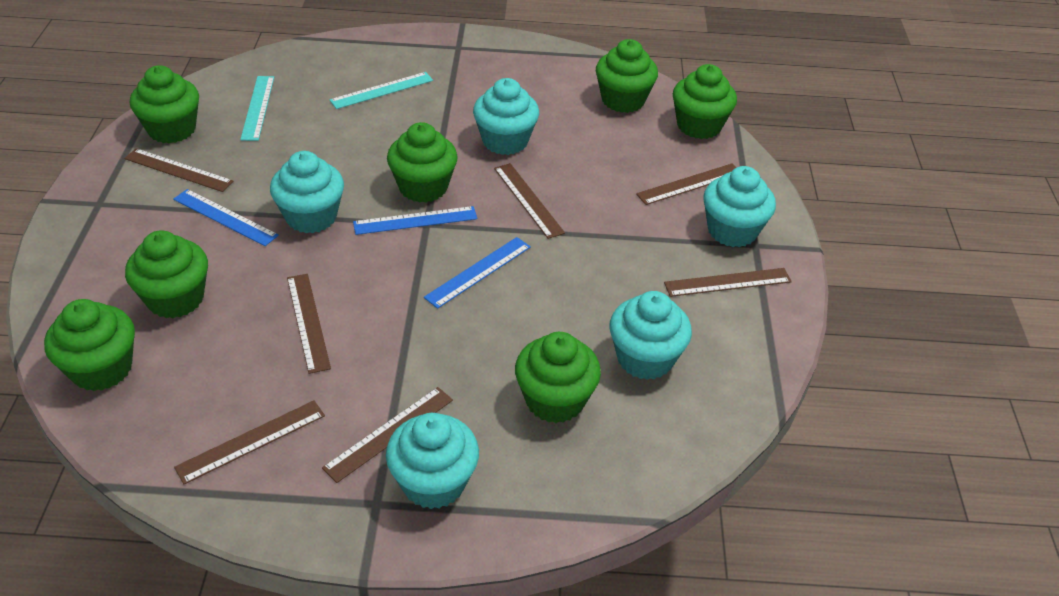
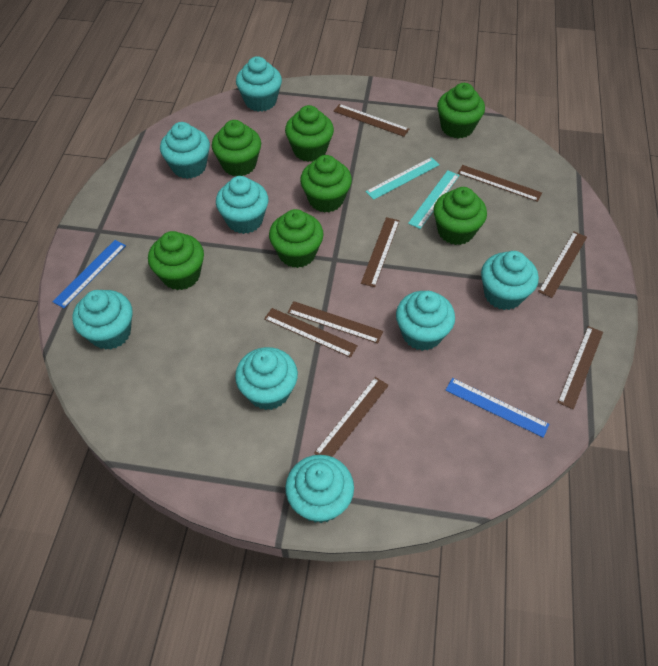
blue ruler: 3 -> 2
brown ruler: 7 -> 8
turquoise cupcake: 5 -> 8

